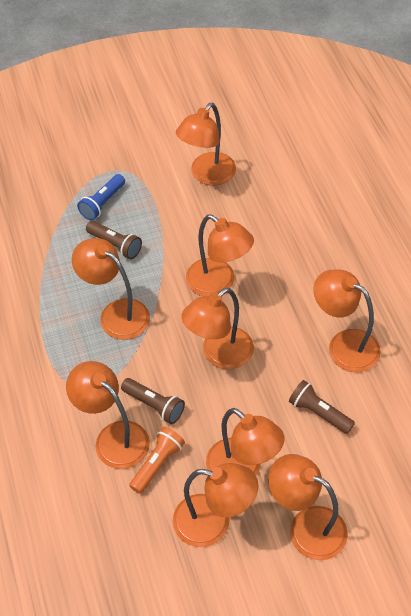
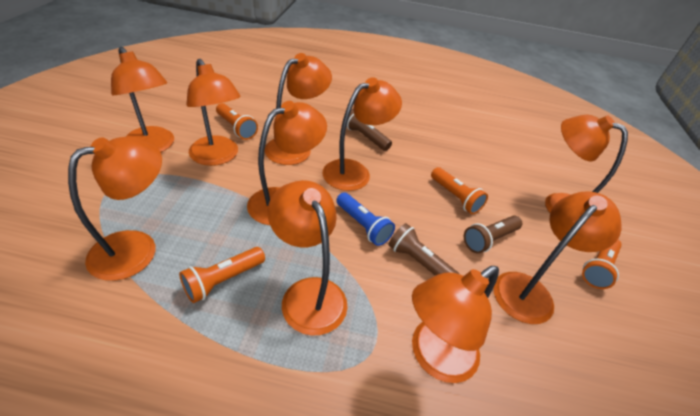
orange flashlight: 1 -> 4
orange lamp: 9 -> 10

